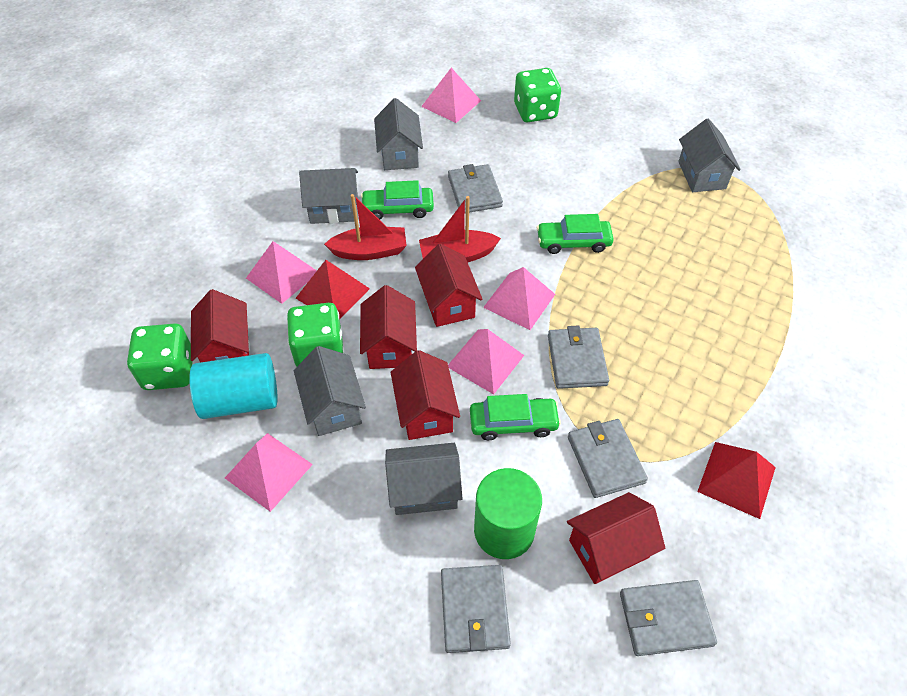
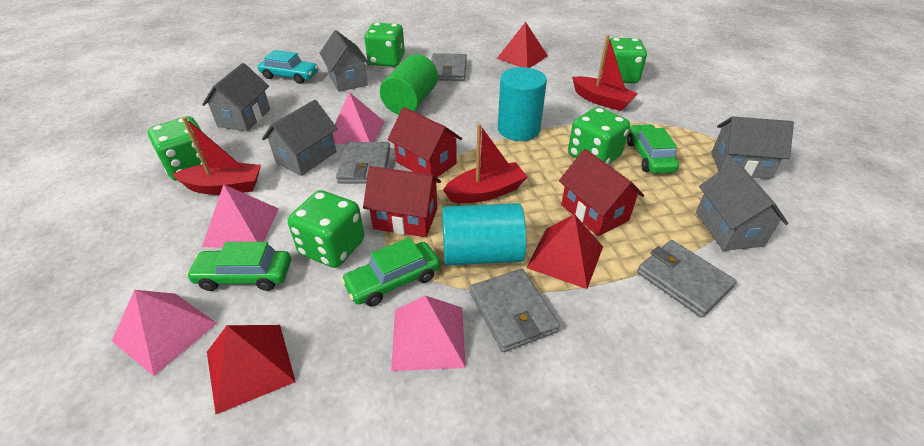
green dice: 3 -> 5
grey wallet: 5 -> 4
pink pyramid: 5 -> 4
red boat: 2 -> 3
red house: 5 -> 3
red pyramid: 2 -> 3
turquoise car: 0 -> 1
turquoise cylinder: 1 -> 2

